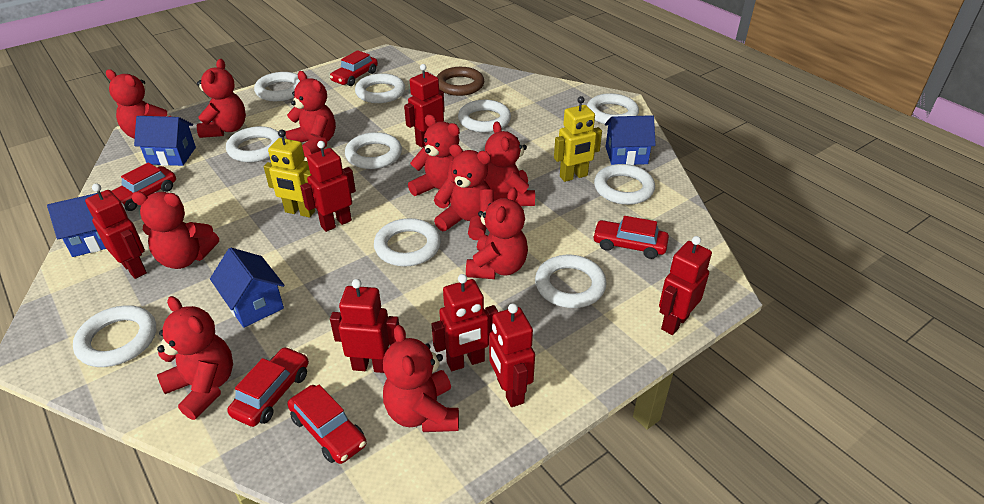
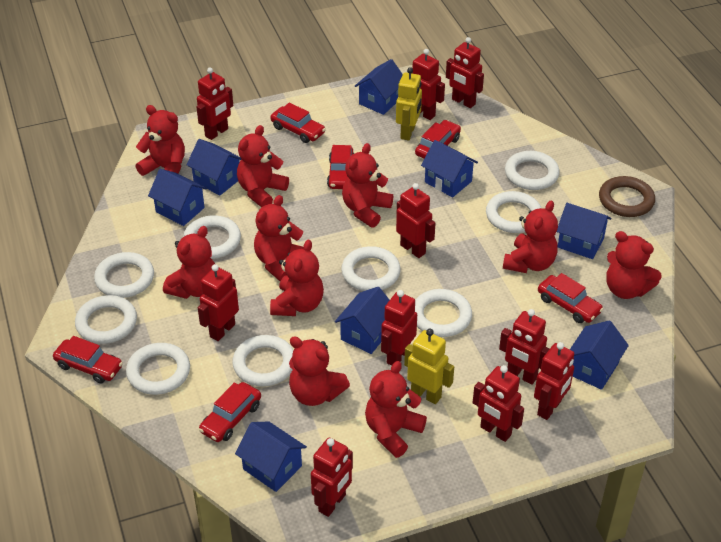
blue house: 4 -> 8
red car: 5 -> 6
red robot: 7 -> 10
white ring: 10 -> 9

